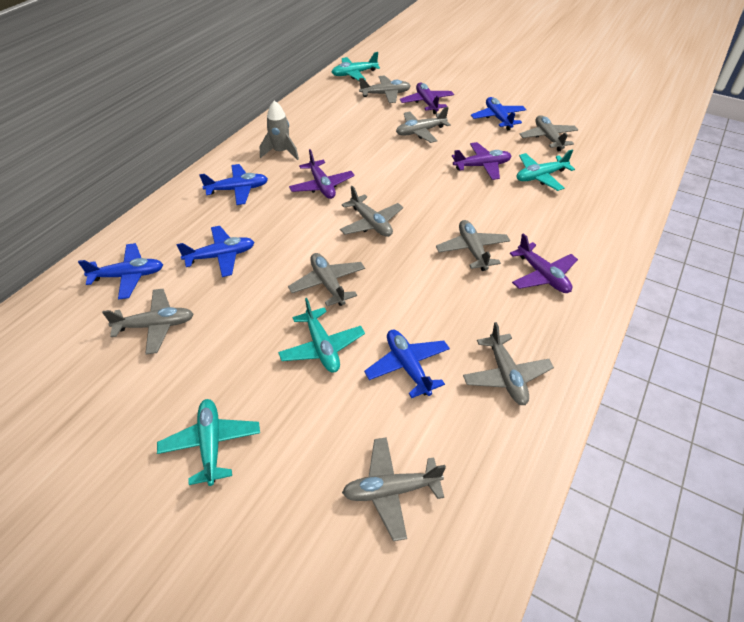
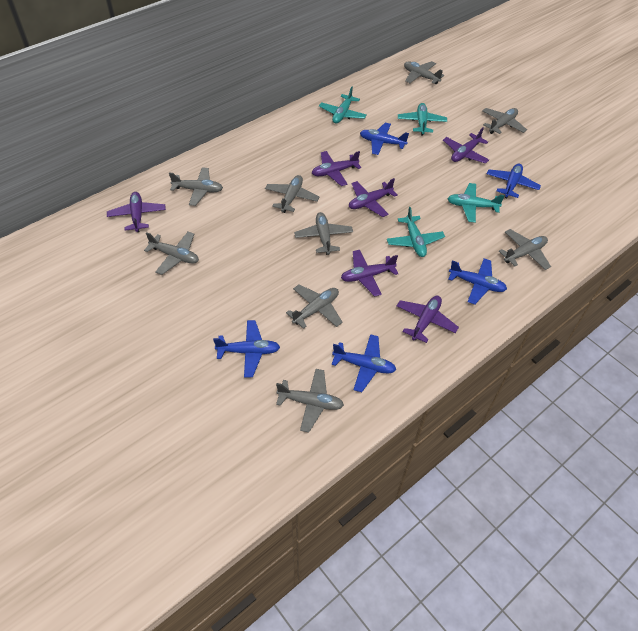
grey rocket: 1 -> 0
purple plane: 4 -> 6

